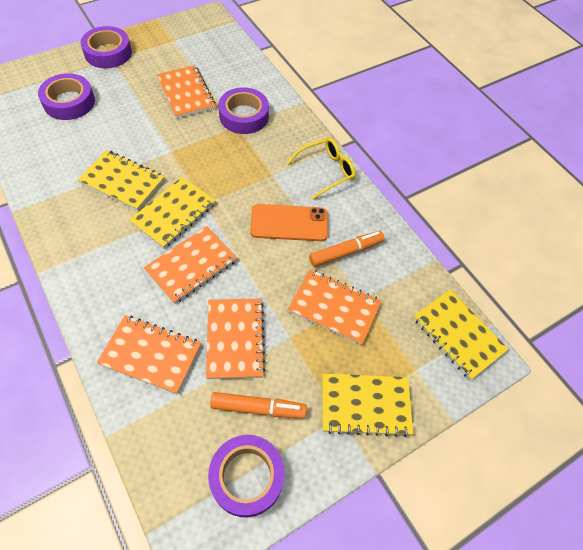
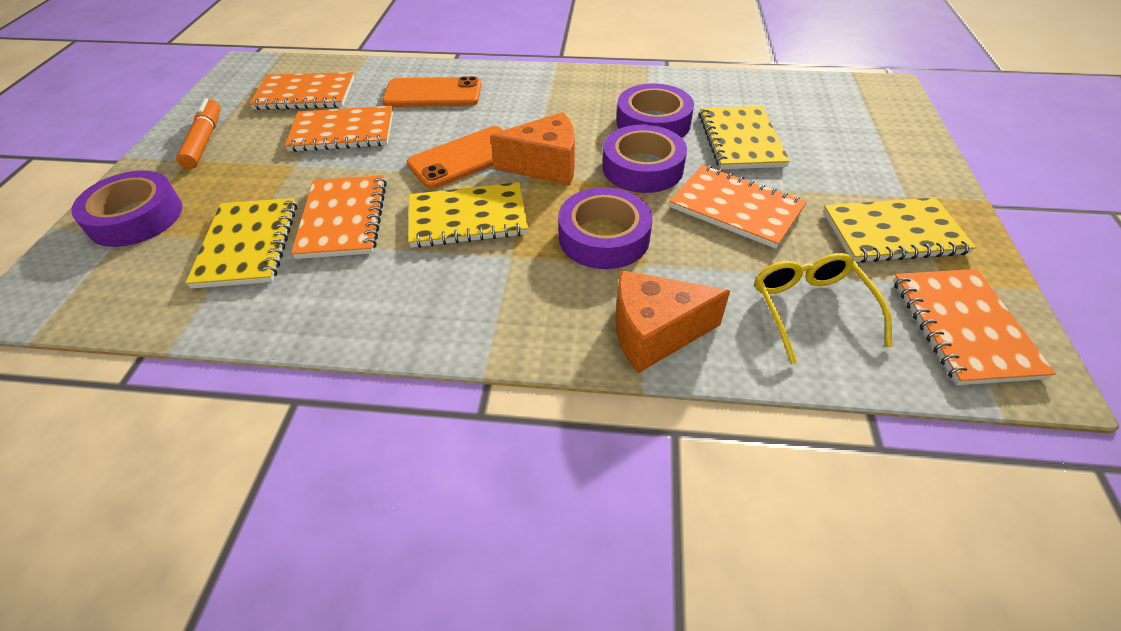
orange cheese: 0 -> 2
orange marker: 2 -> 1
orange phone: 1 -> 2

